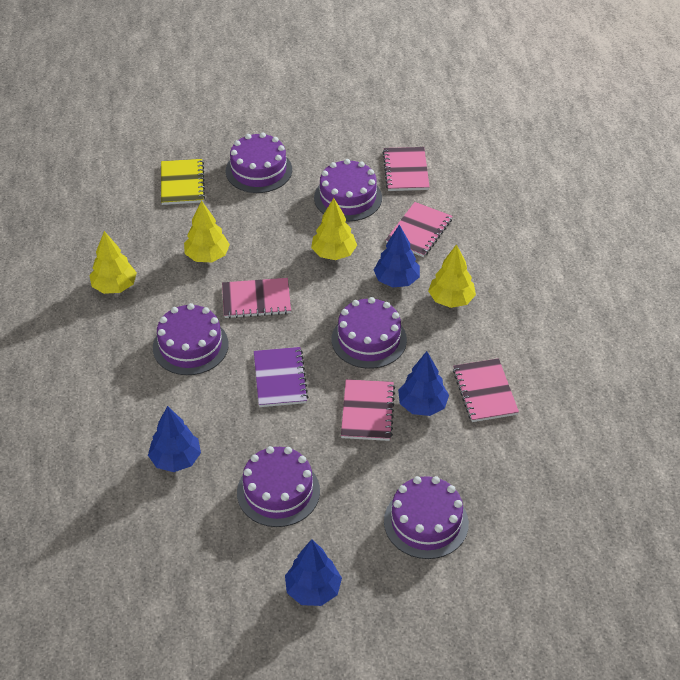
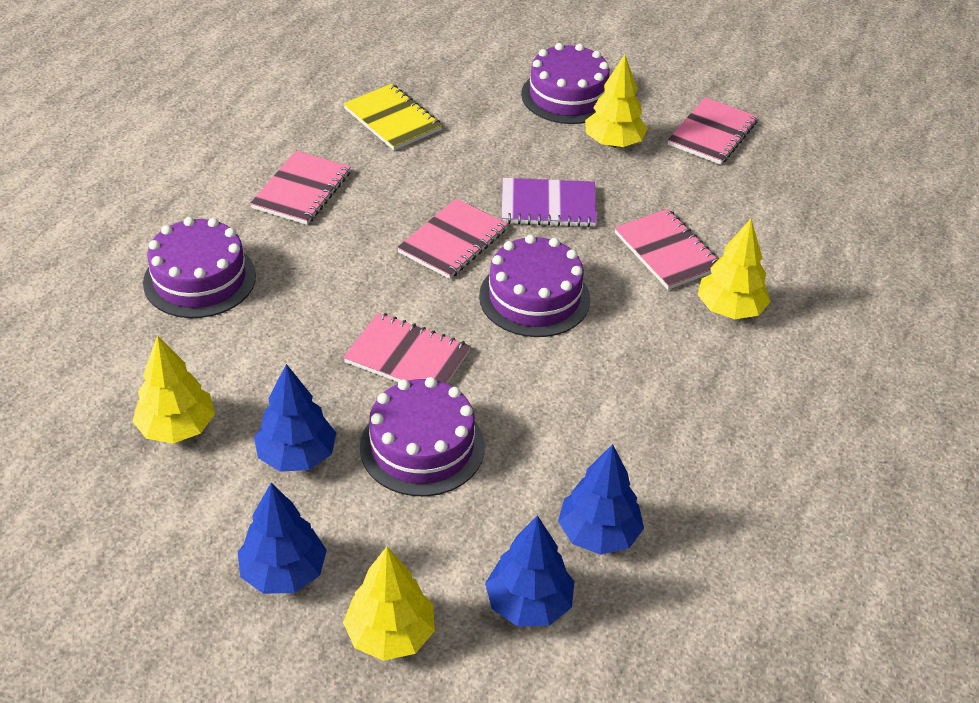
purple cake: 6 -> 4

